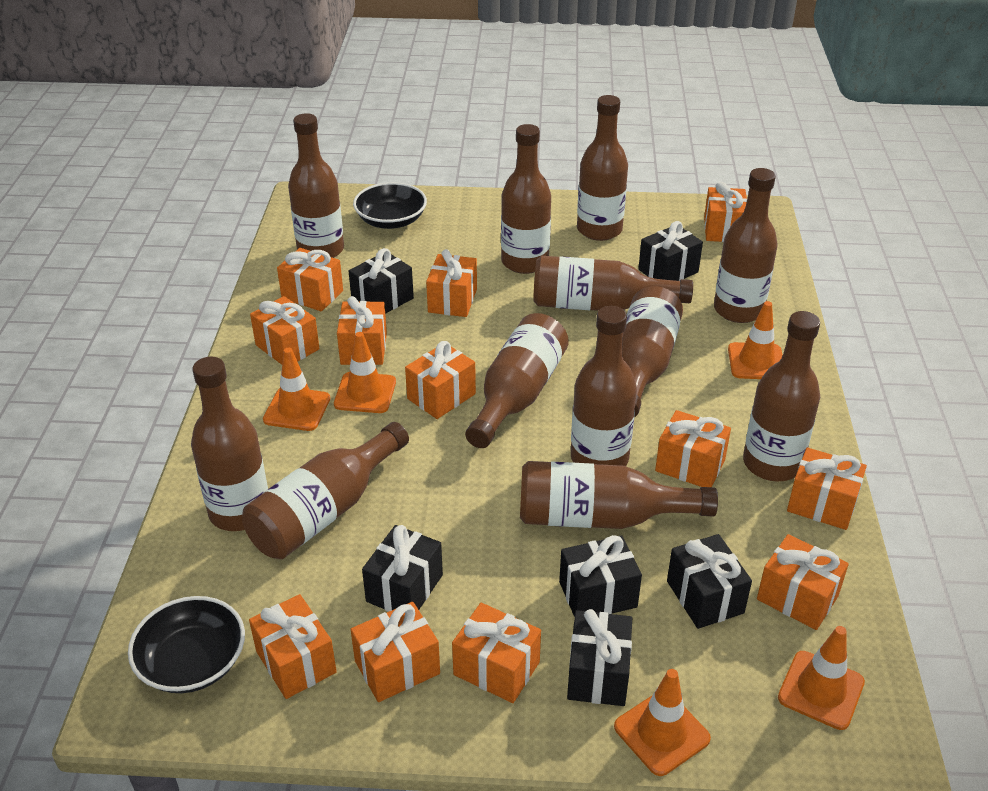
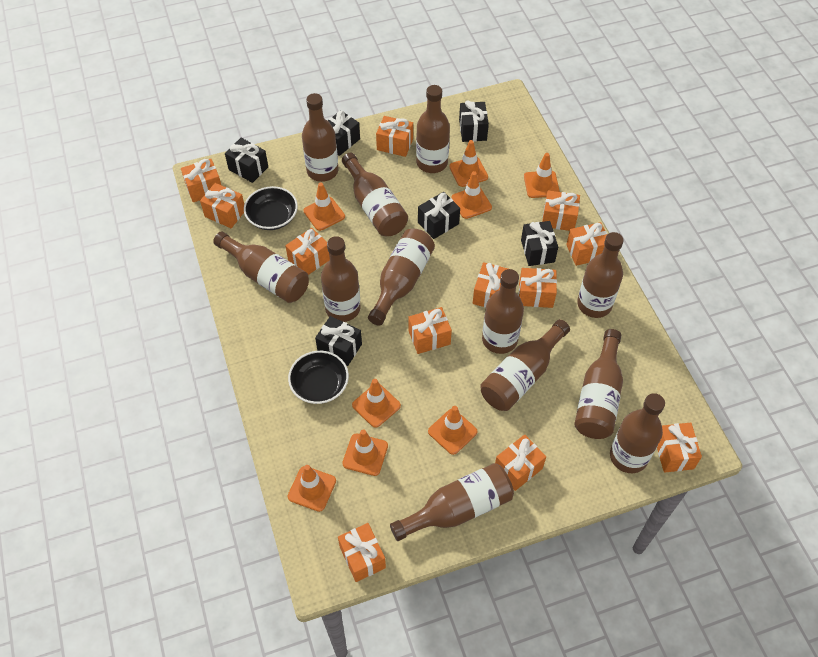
orange traffic cone: 5 -> 8

